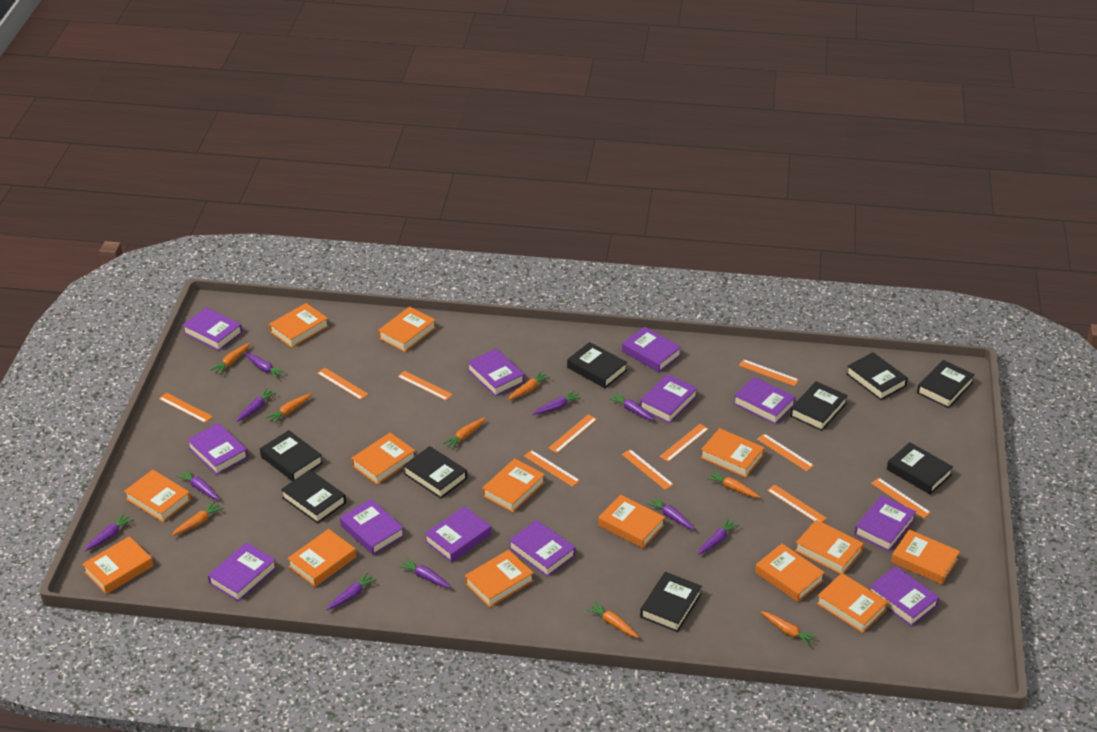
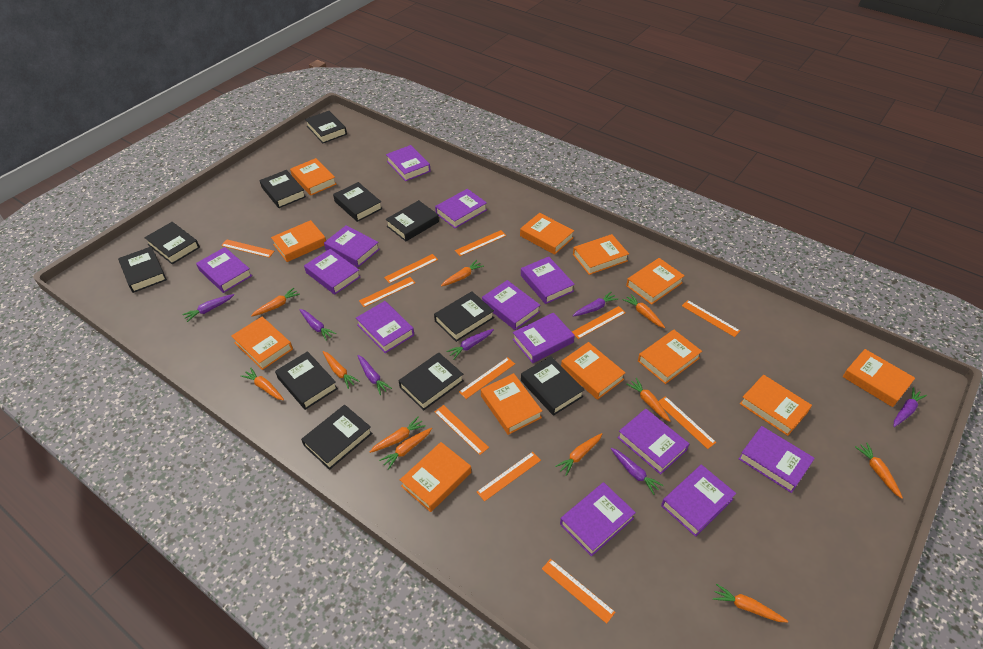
black book: 9 -> 11
orange book: 14 -> 12
orange carrot: 8 -> 11
purple book: 12 -> 13
purple carrot: 10 -> 7

